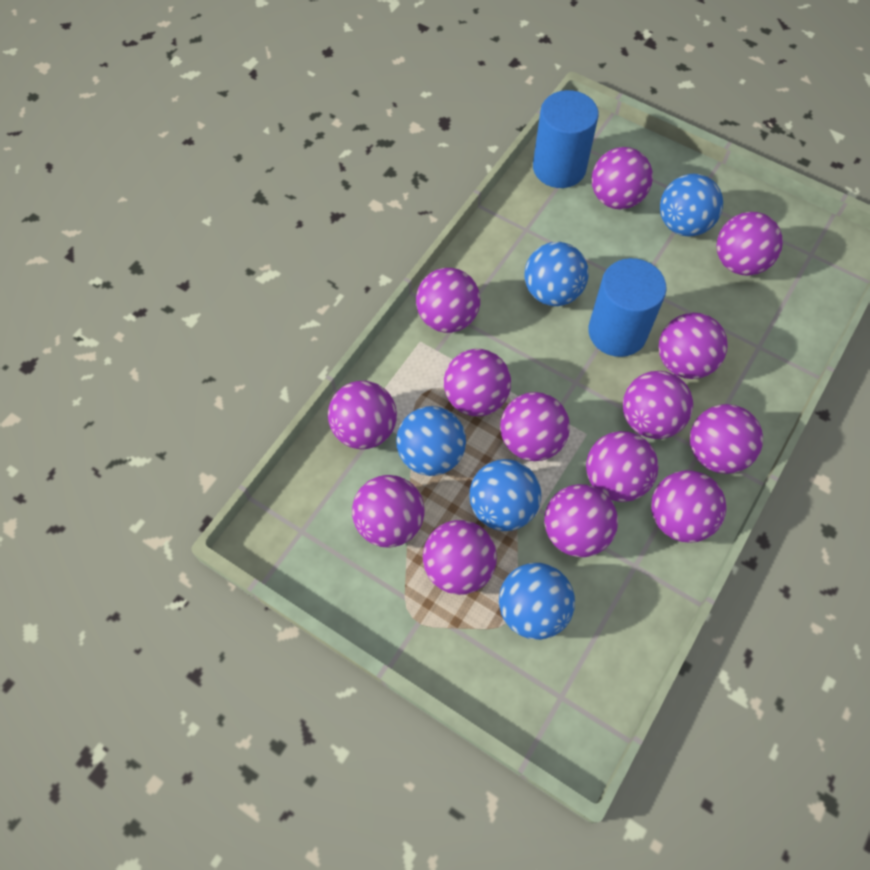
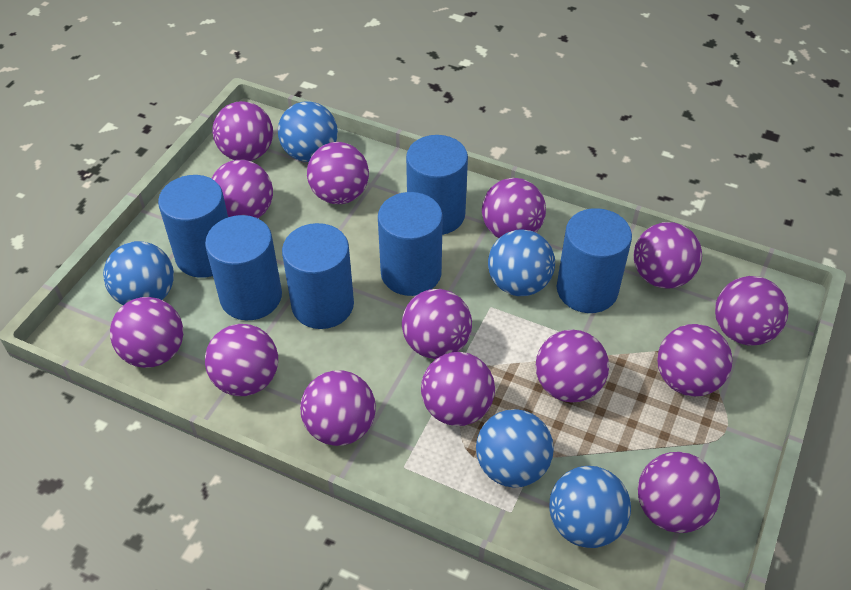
blue cylinder: 2 -> 6

